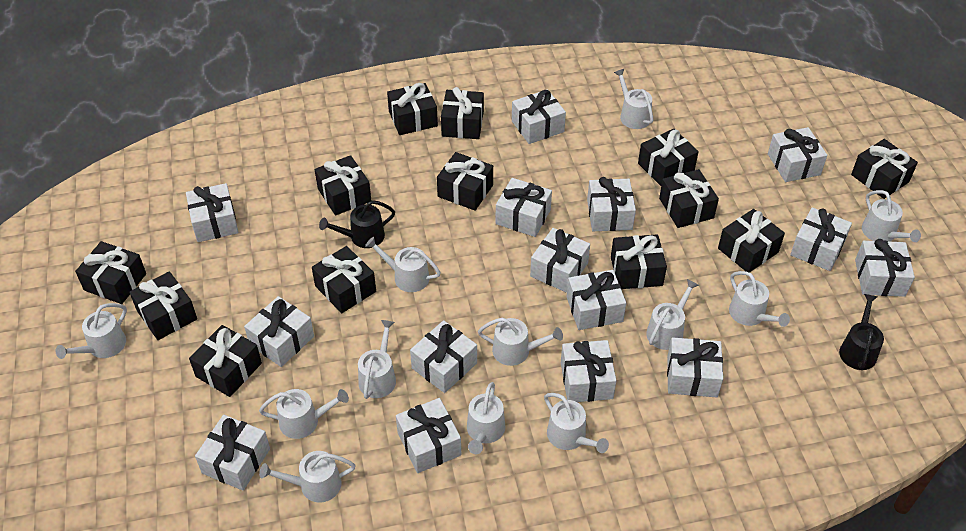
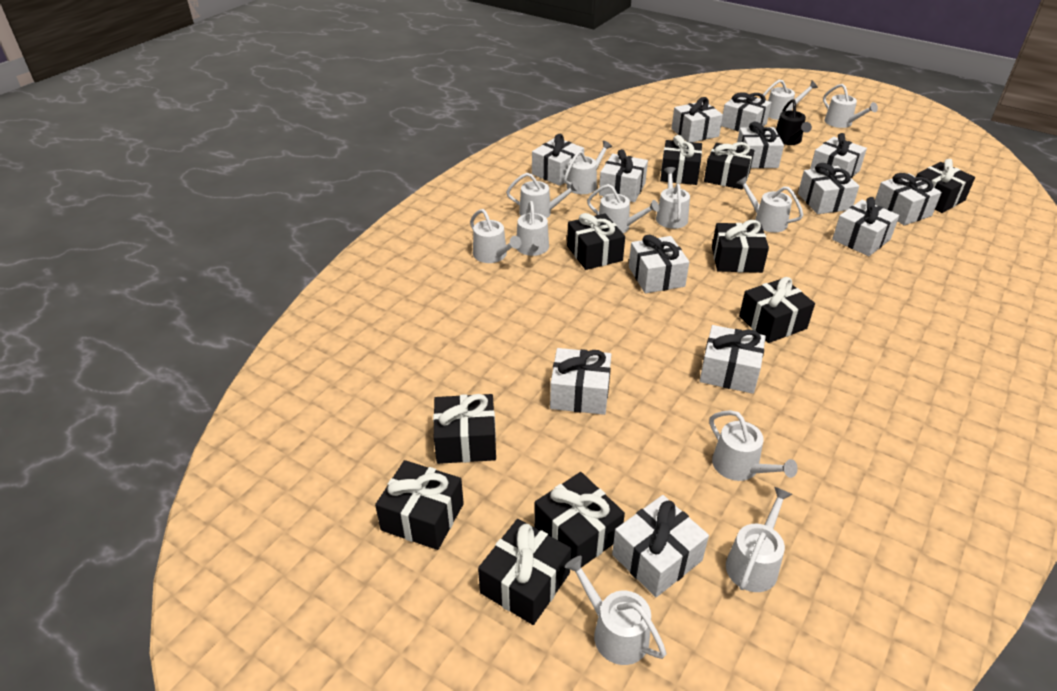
black gift: 13 -> 10
black watering can: 2 -> 1
white gift: 15 -> 13

